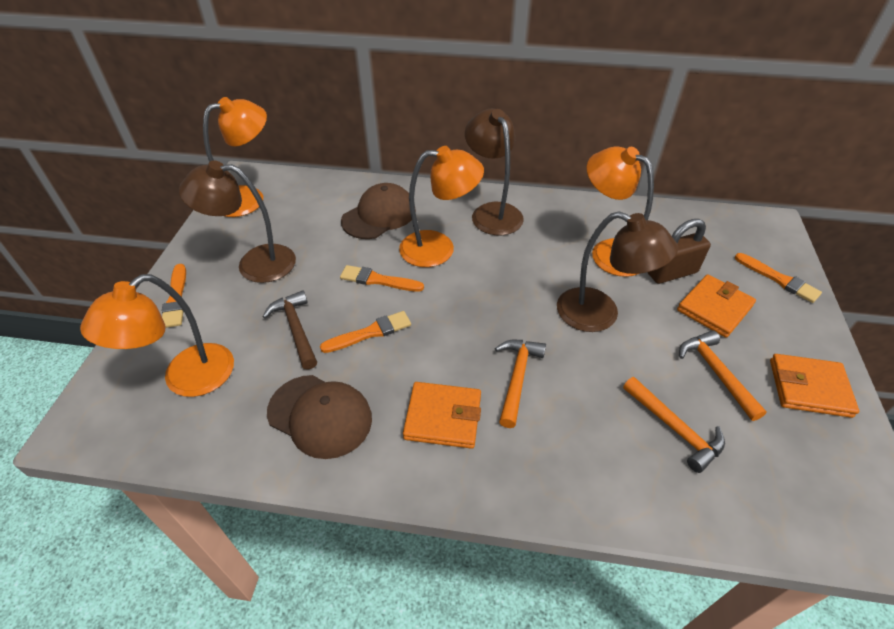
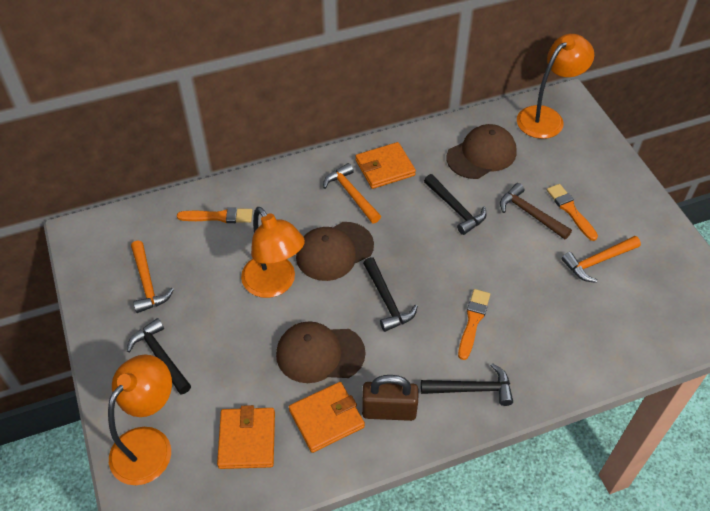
black hammer: 0 -> 4
brown cap: 2 -> 3
brown lamp: 3 -> 0
orange brush: 4 -> 3
orange lamp: 4 -> 3

